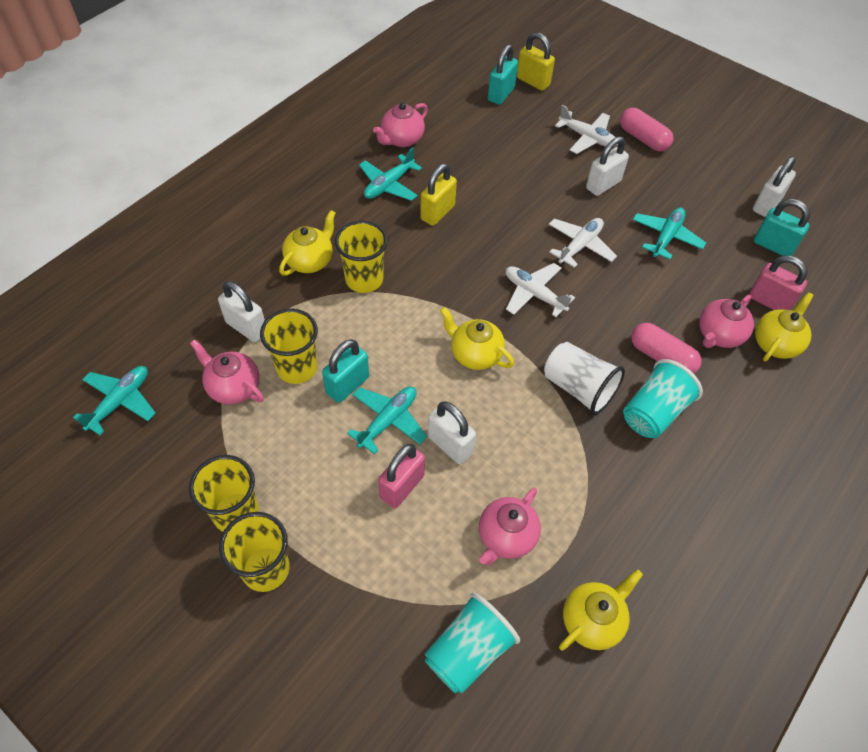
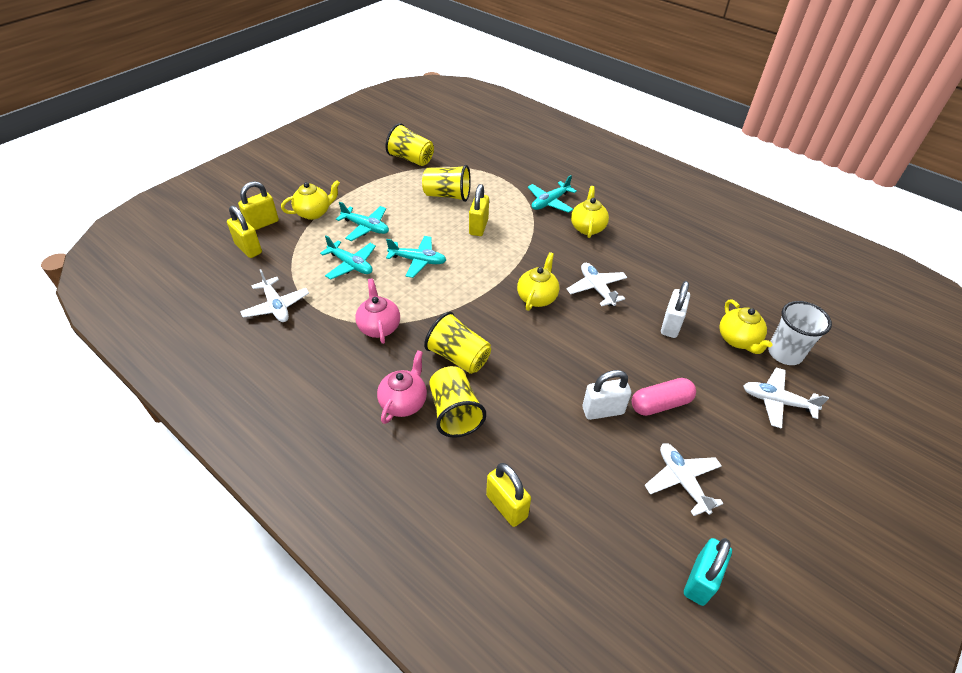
pink capsule: 2 -> 1
pink padlock: 2 -> 0
pink teapot: 4 -> 2
turquoise cup: 2 -> 0
turquoise padlock: 3 -> 1
white padlock: 4 -> 2
white plane: 3 -> 4
yellow padlock: 2 -> 4

